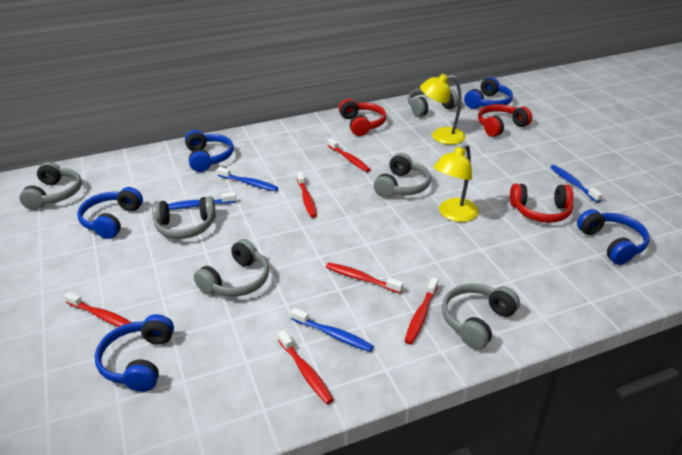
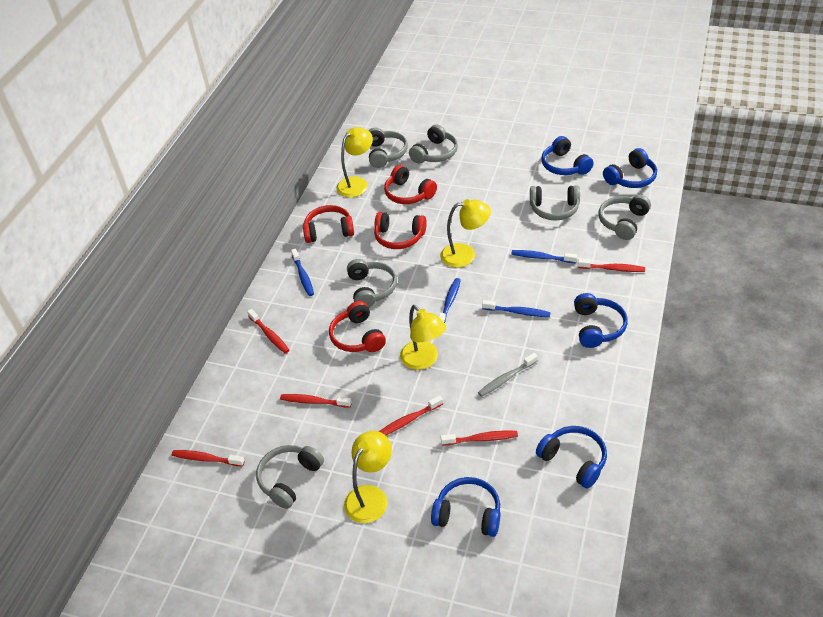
grey toothbrush: 0 -> 1
red headphones: 3 -> 4
yellow lamp: 2 -> 4

